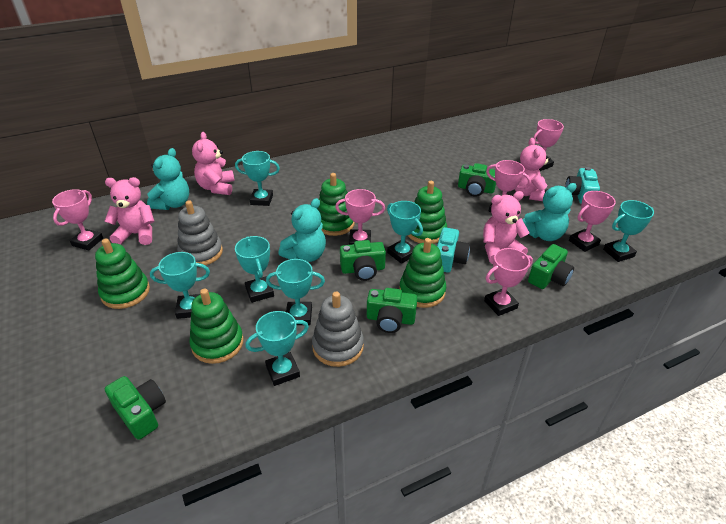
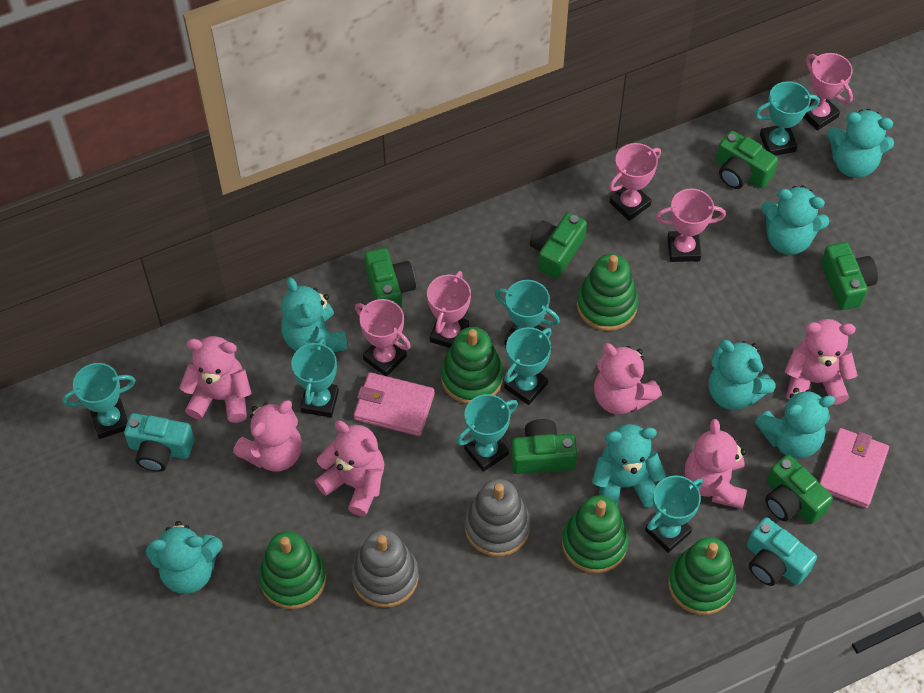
green camera: 5 -> 6
pink teddy bear: 4 -> 6
pink trophy: 6 -> 5
pink wallet: 0 -> 2
turquoise teddy bear: 3 -> 7

